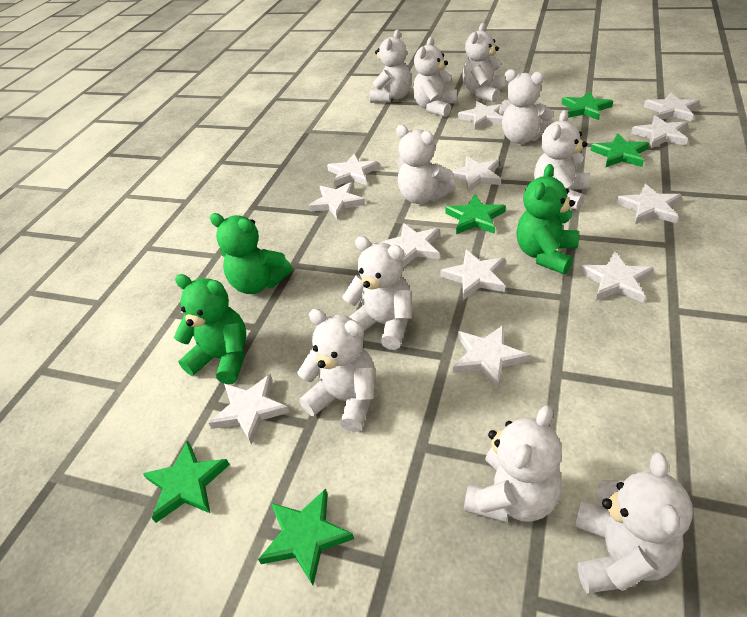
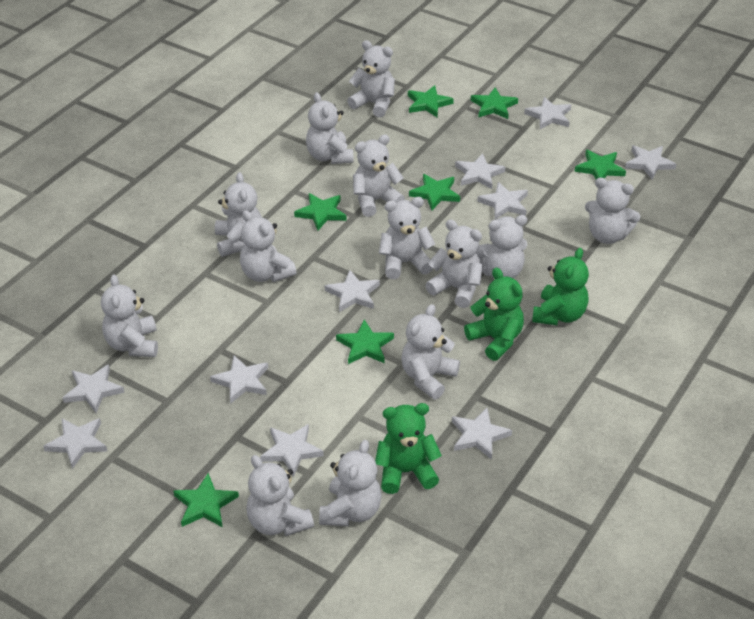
green star: 5 -> 7
white star: 12 -> 10
white teddy bear: 10 -> 13

